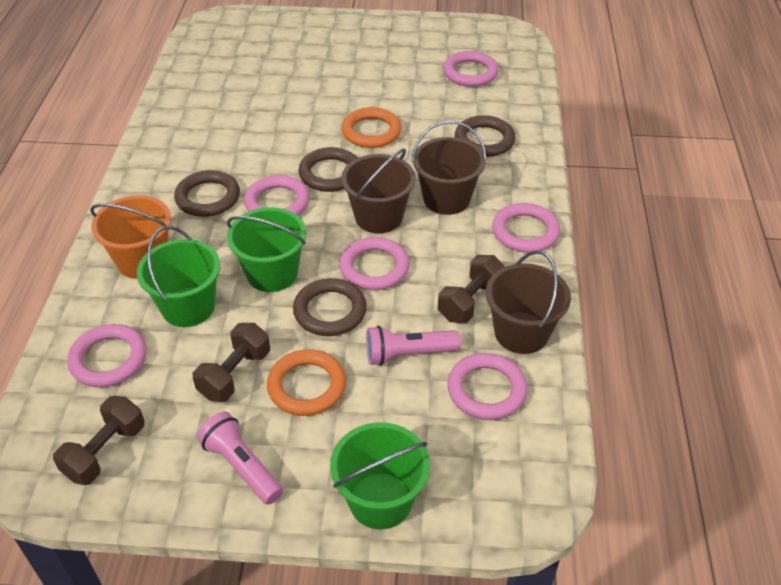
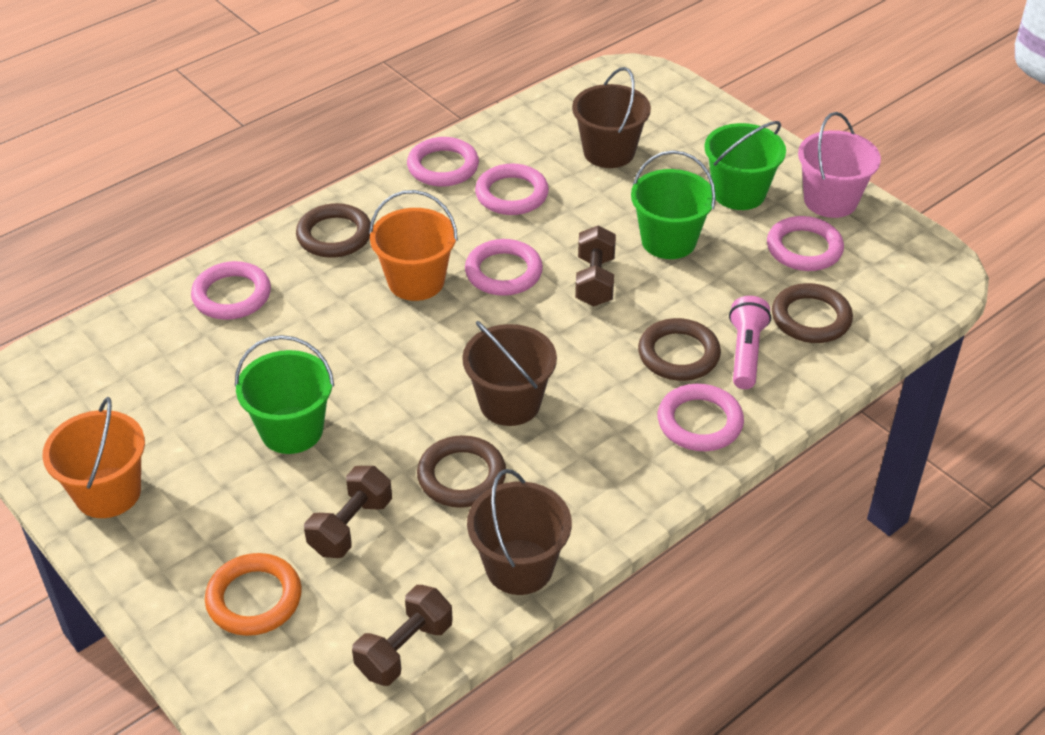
orange bucket: 1 -> 2
orange ring: 2 -> 1
pink bucket: 0 -> 1
pink flashlight: 2 -> 1

